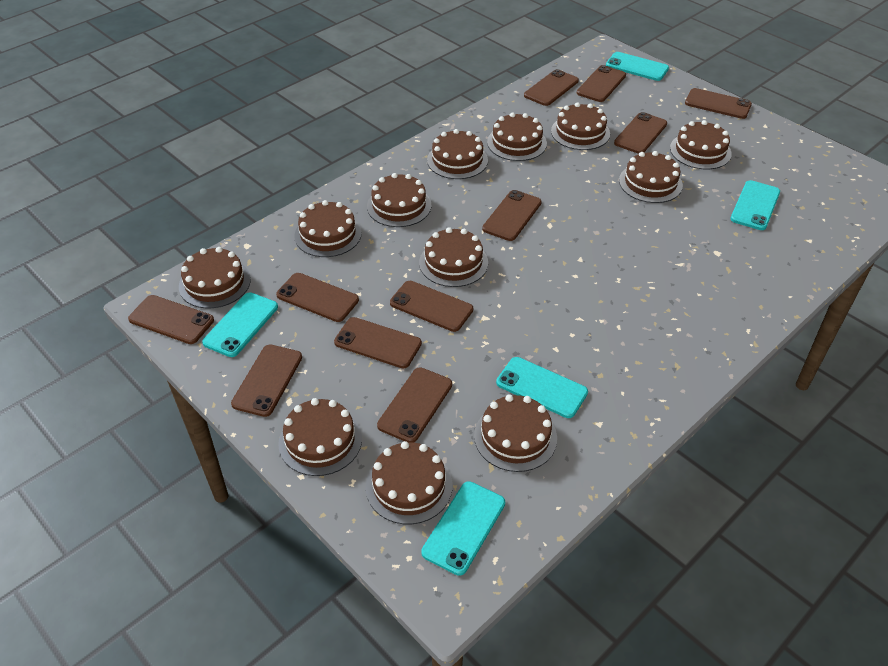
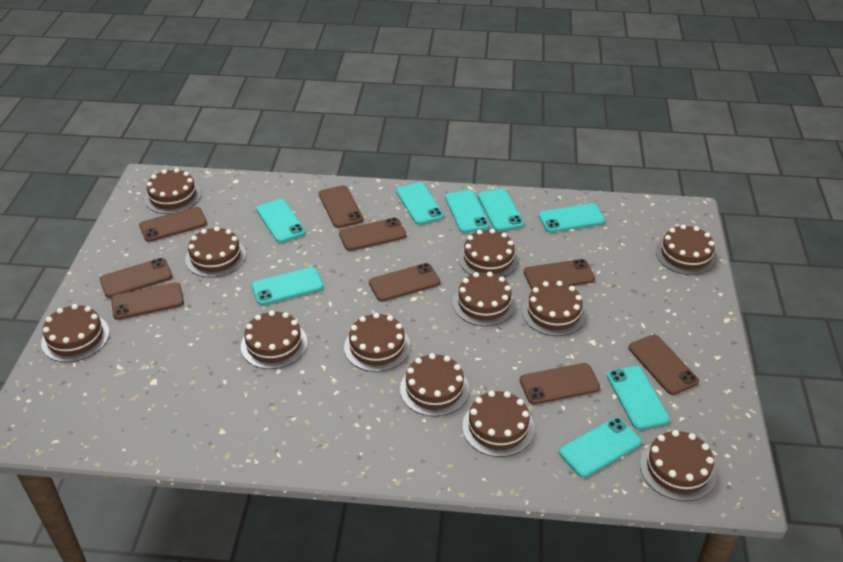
brown phone: 11 -> 9
turquoise phone: 5 -> 8

